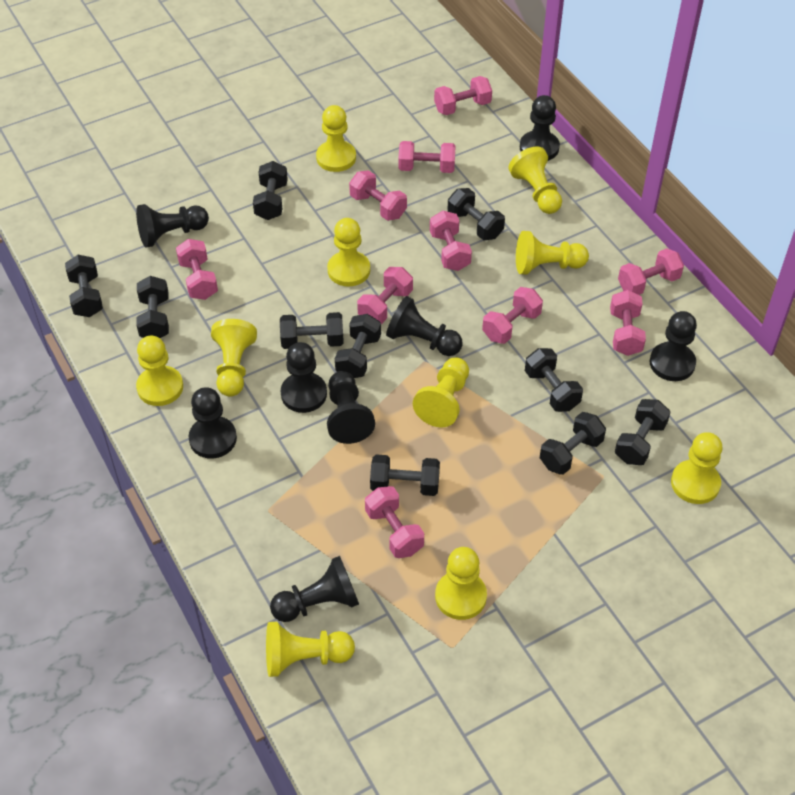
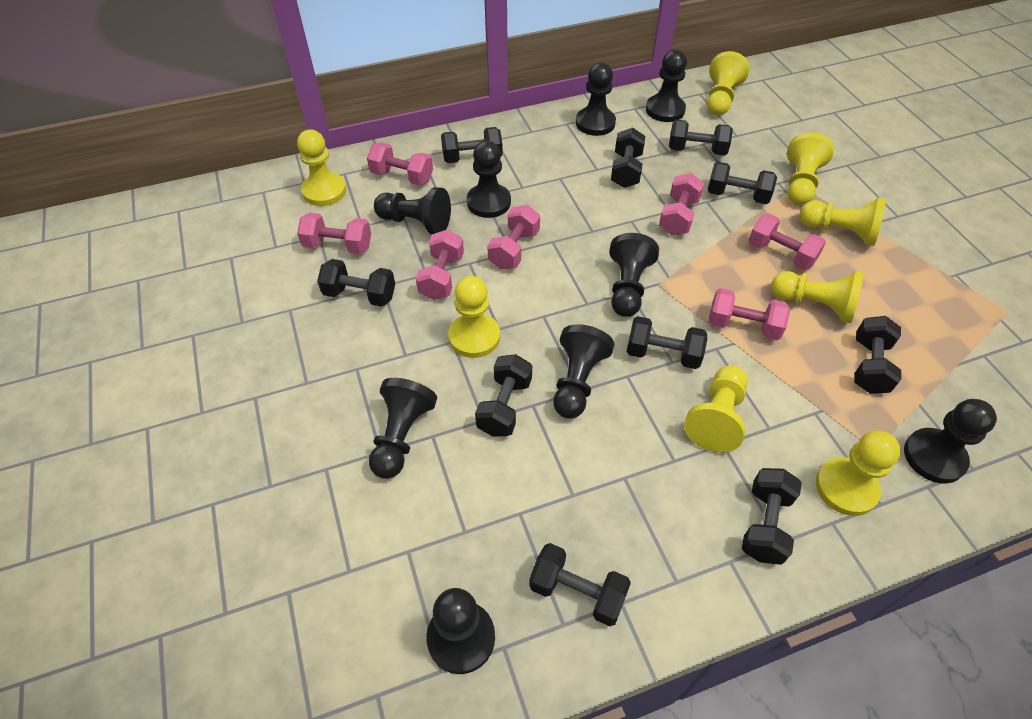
black pawn: 8 -> 9
pink dumbbell: 10 -> 7
yellow pawn: 10 -> 8

